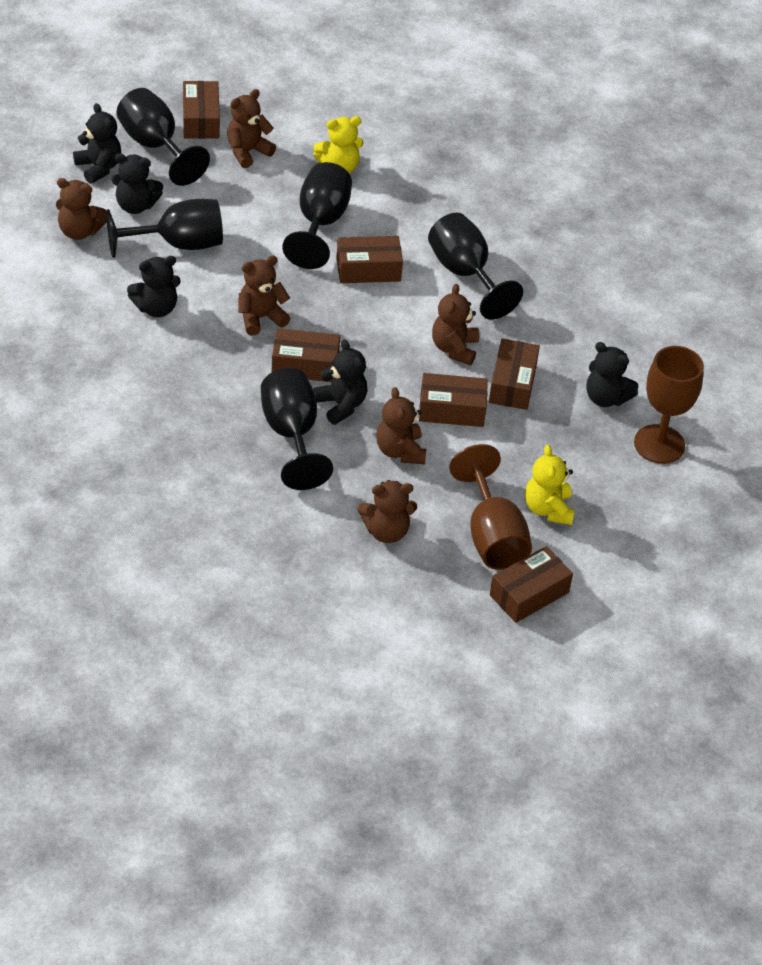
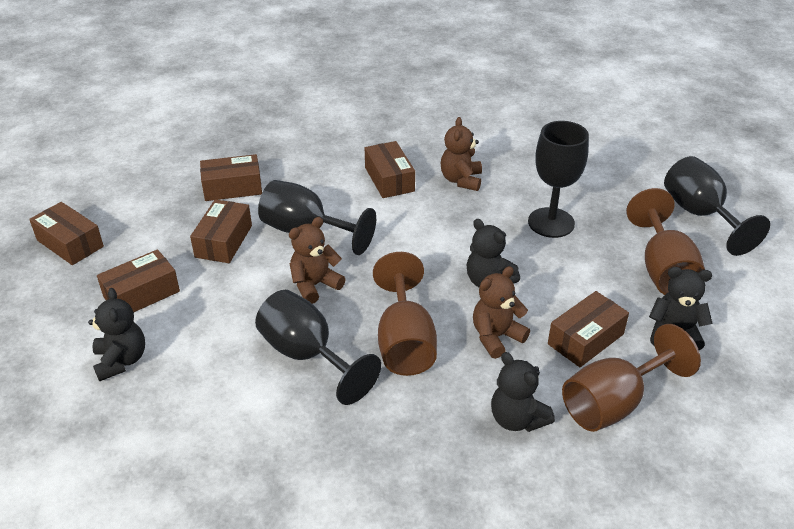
black goblet: 5 -> 4
black teddy bear: 5 -> 4
brown goblet: 2 -> 3
brown teddy bear: 6 -> 3
yellow teddy bear: 2 -> 0

